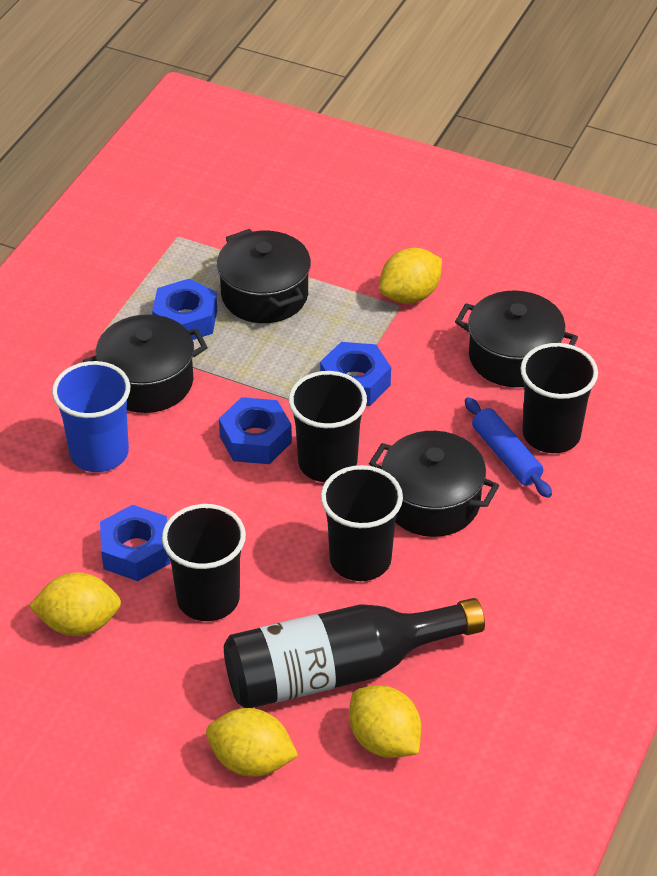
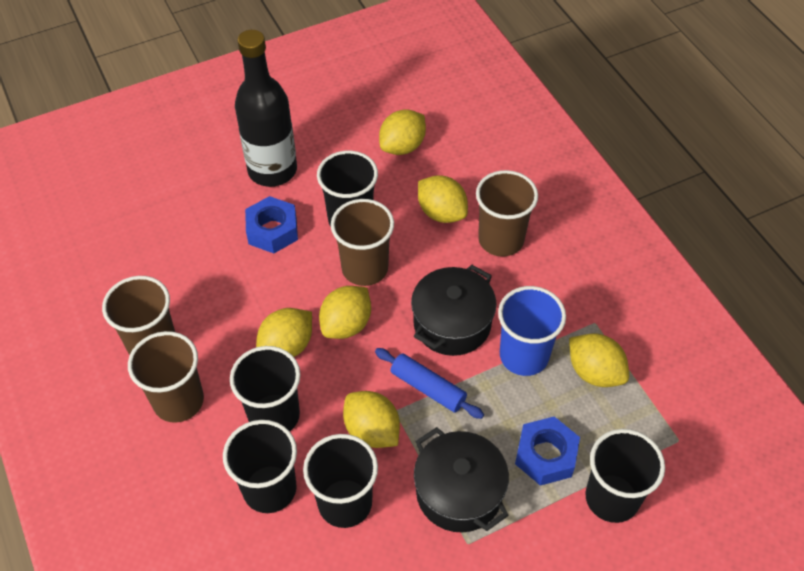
black cup: 4 -> 5
black pot: 4 -> 2
blue nut: 4 -> 2
brown cup: 0 -> 4
yellow lemon: 4 -> 6

